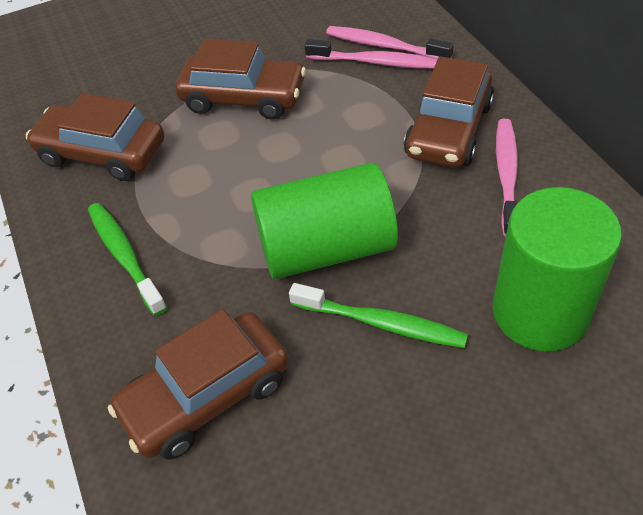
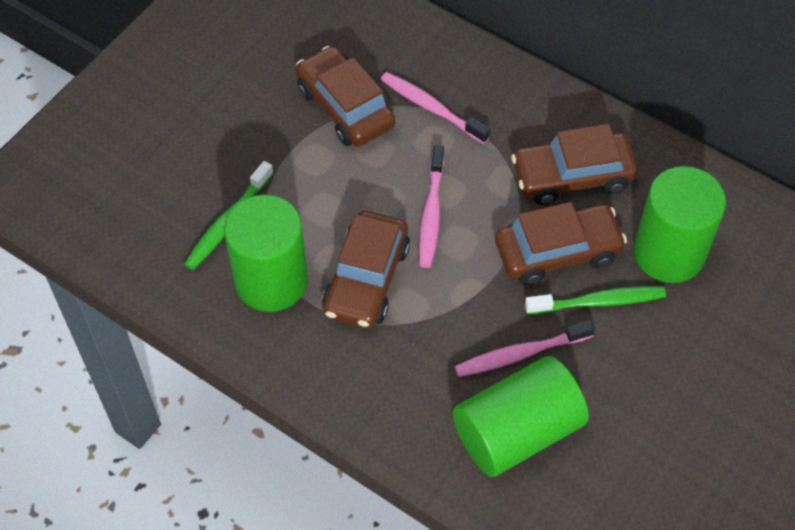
green cylinder: 2 -> 3

